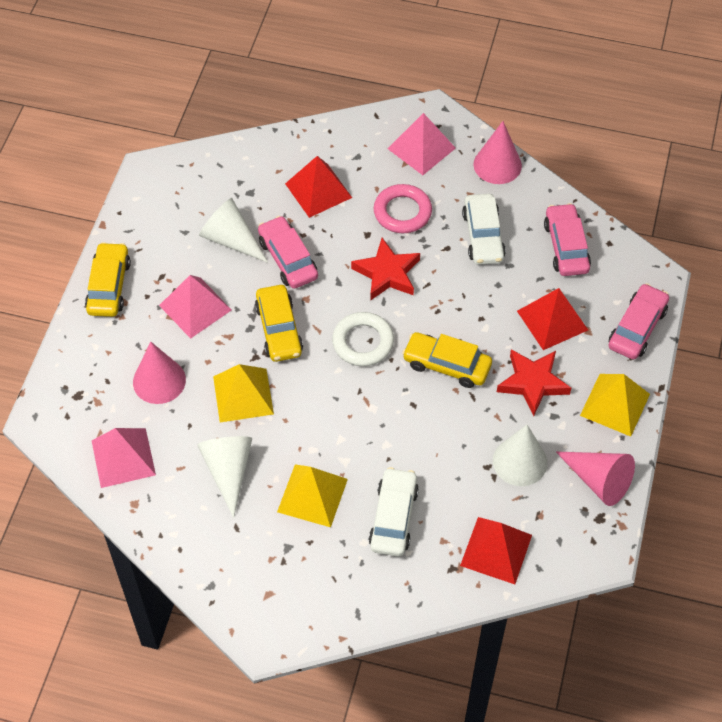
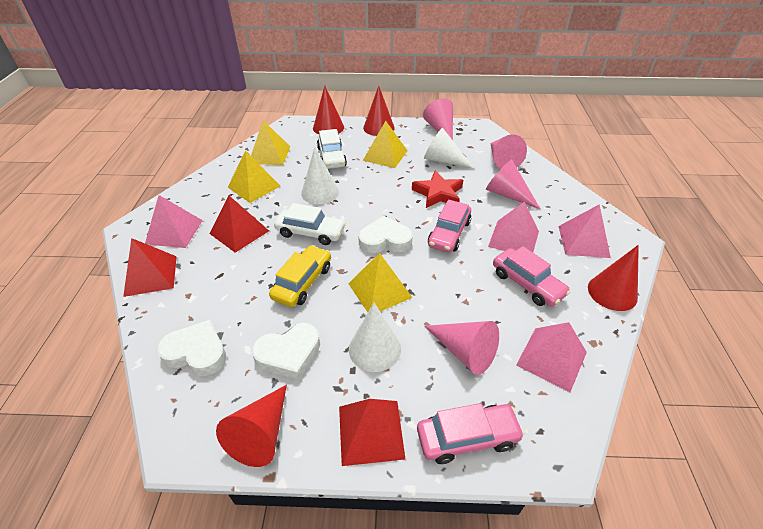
pink cone: 3 -> 4
pink pyramid: 3 -> 4
pink ring: 1 -> 0
red cone: 0 -> 4
red star: 2 -> 1
white heart: 0 -> 3
white ring: 1 -> 0
yellow car: 3 -> 1
yellow pyramid: 3 -> 4

